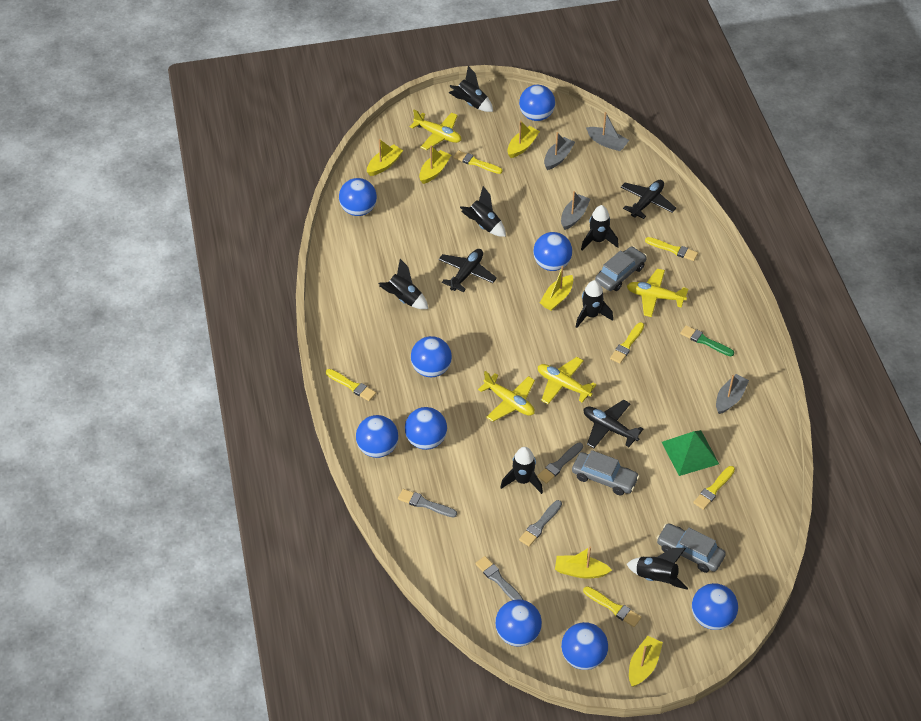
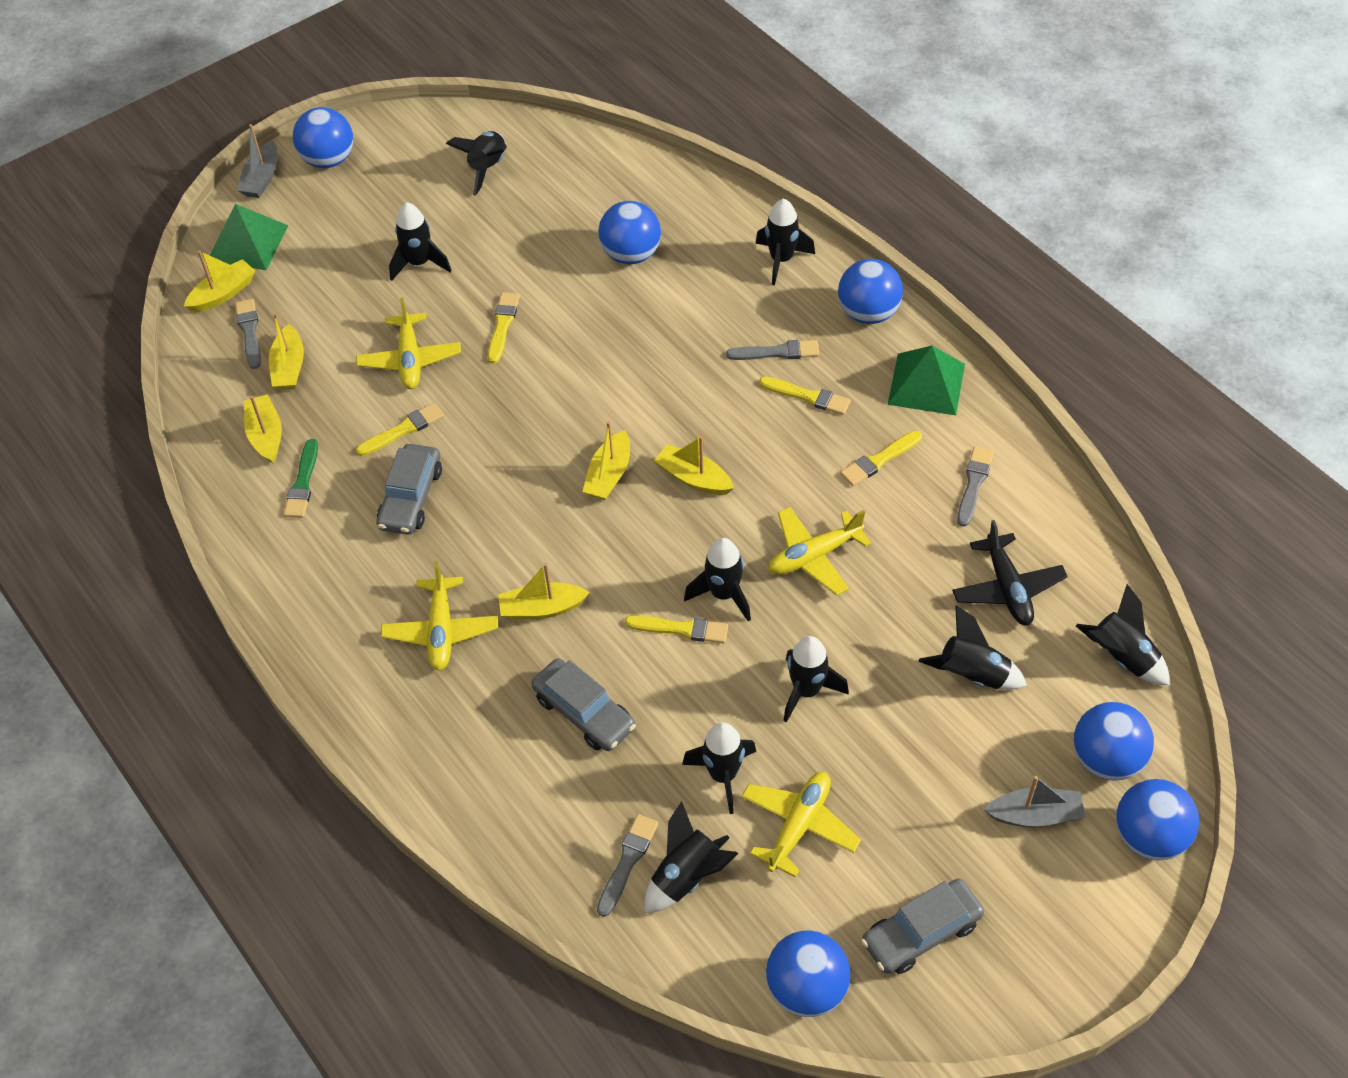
black plane: 3 -> 1
black rocket: 7 -> 9
blue ball: 9 -> 6
green pyramid: 1 -> 2
grey boat: 4 -> 2
yellow brush: 6 -> 5

